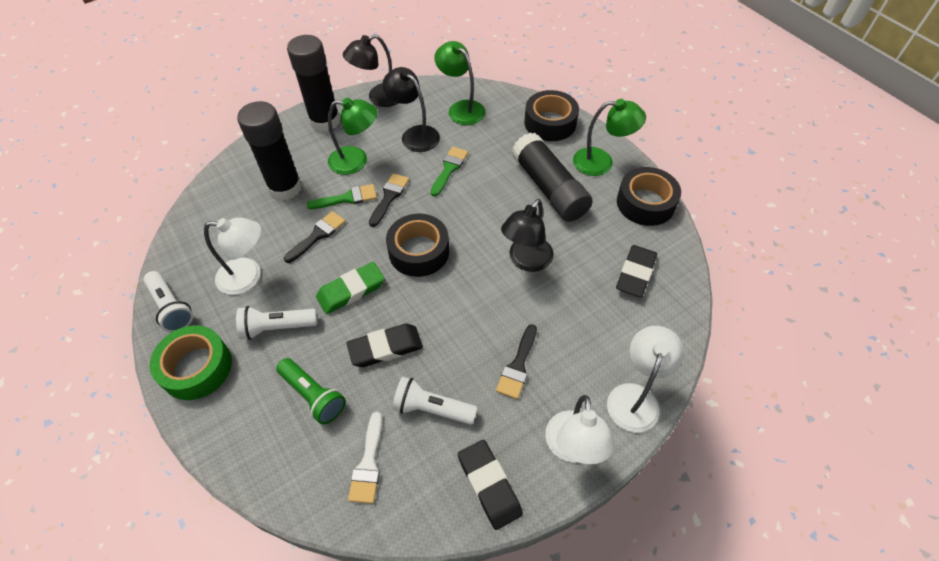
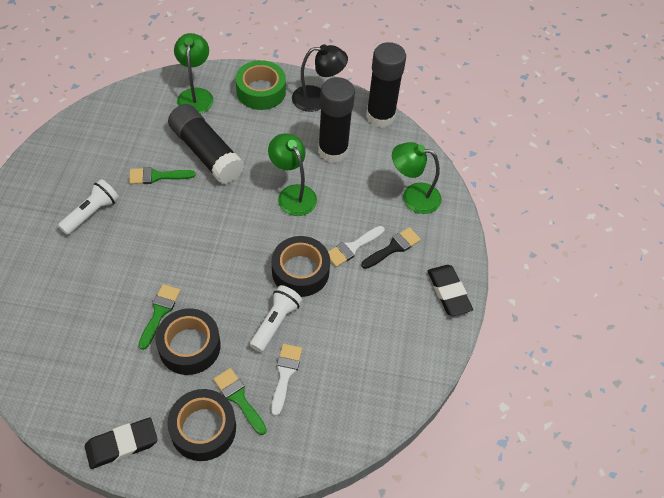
black brush: 3 -> 1
black eraser: 3 -> 2
black lamp: 3 -> 1
green brush: 2 -> 3
green eraser: 1 -> 0
green flashlight: 1 -> 0
white brush: 1 -> 2
white flashlight: 3 -> 2
white lamp: 3 -> 0

